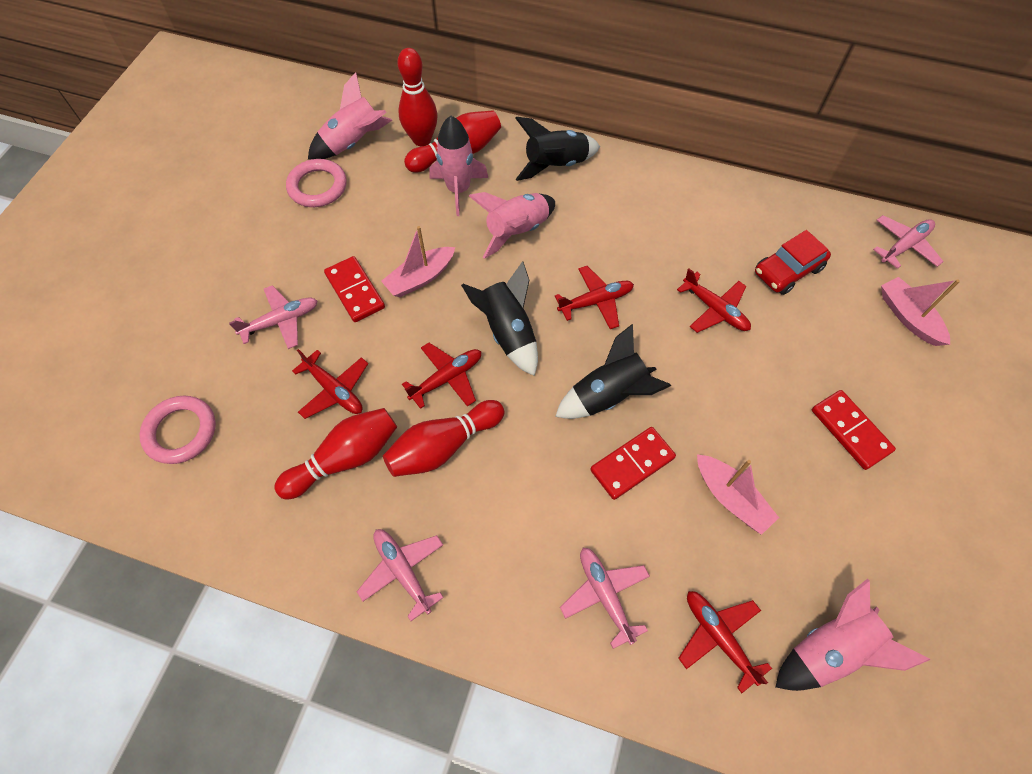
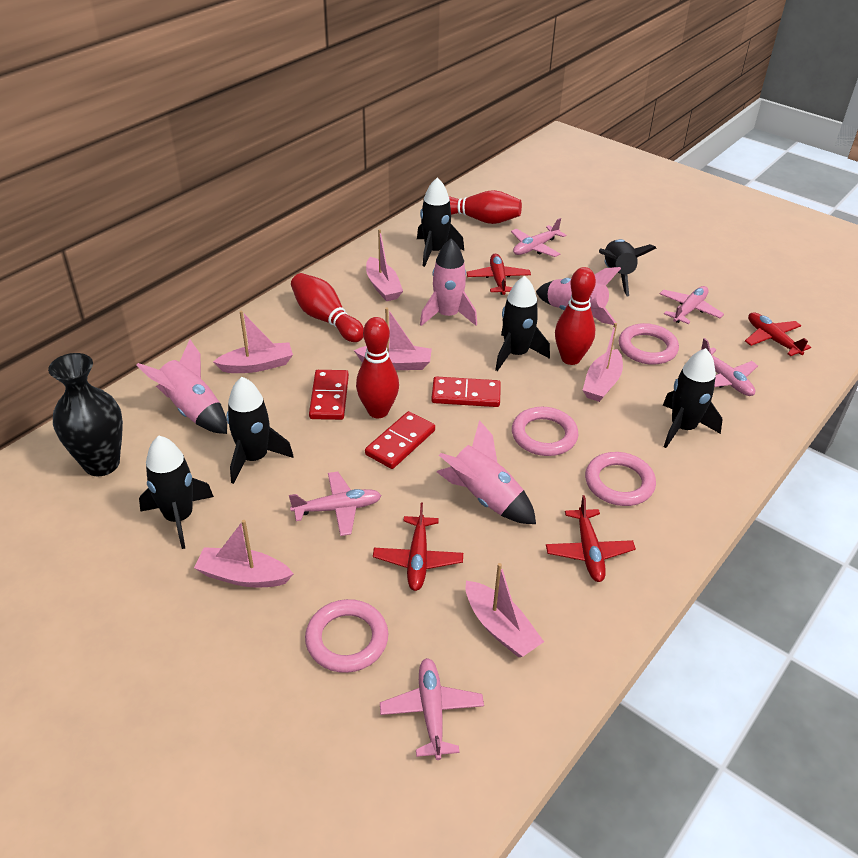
black rocket: 3 -> 6
black vase: 0 -> 1
pink boat: 3 -> 6
pink plane: 4 -> 5
pink ring: 2 -> 4
red car: 1 -> 0
red plane: 5 -> 4

